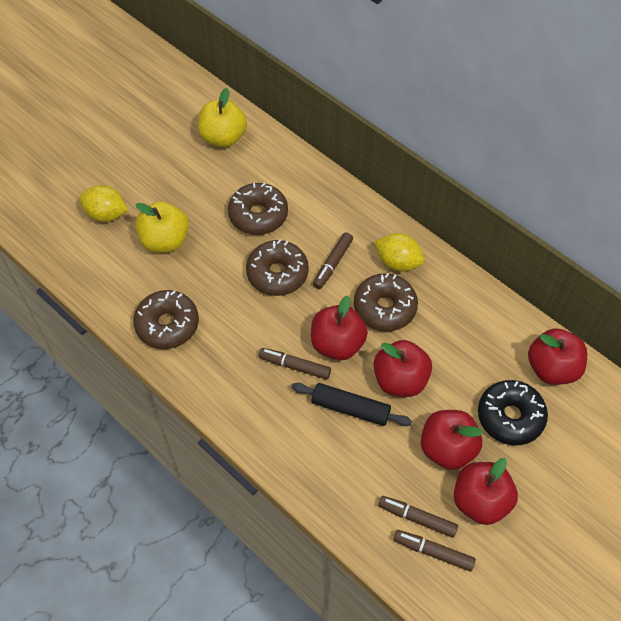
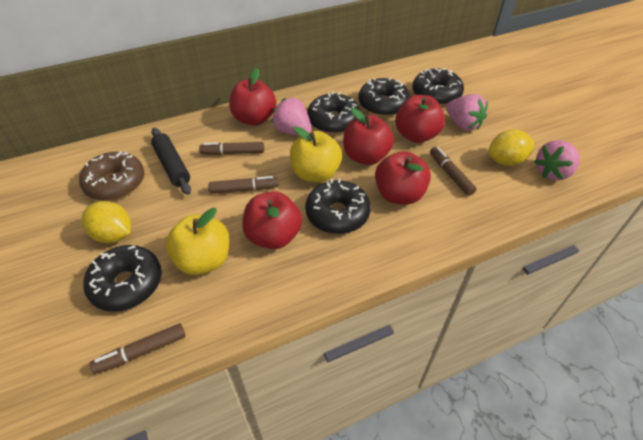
black donut: 1 -> 5
brown donut: 4 -> 1
pink strawberry: 0 -> 3

